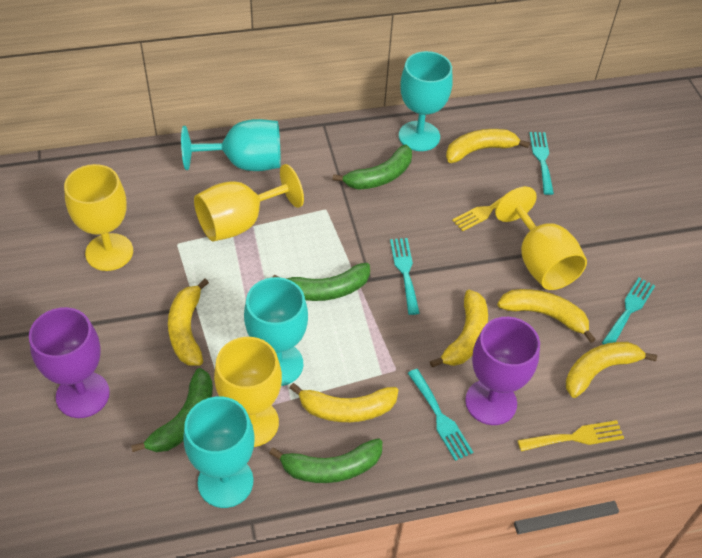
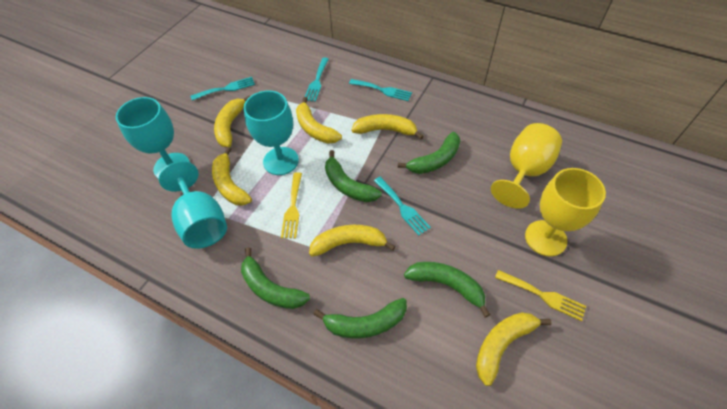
green banana: 4 -> 5
purple goblet: 2 -> 0
turquoise goblet: 4 -> 3
yellow goblet: 4 -> 2

